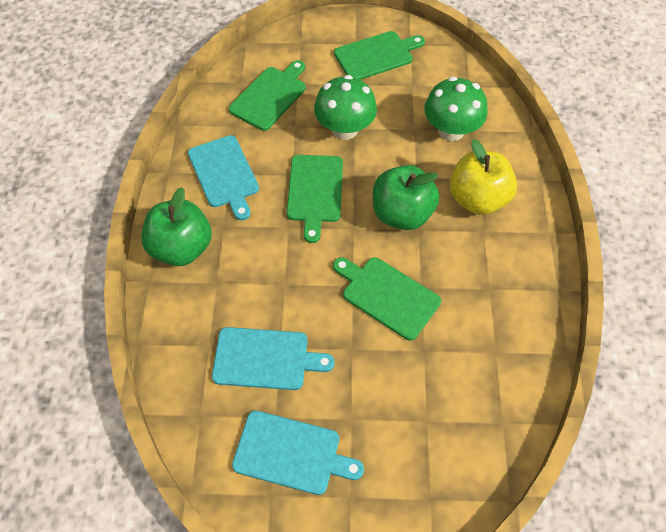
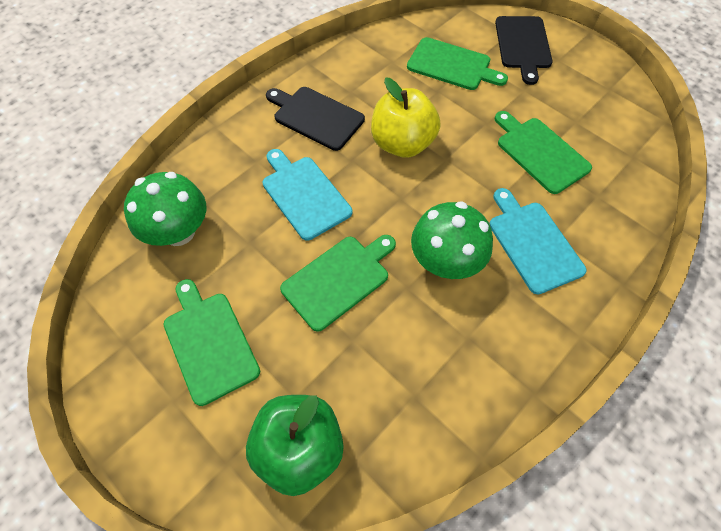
black cutting board: 0 -> 2
green apple: 2 -> 1
turquoise cutting board: 3 -> 2

